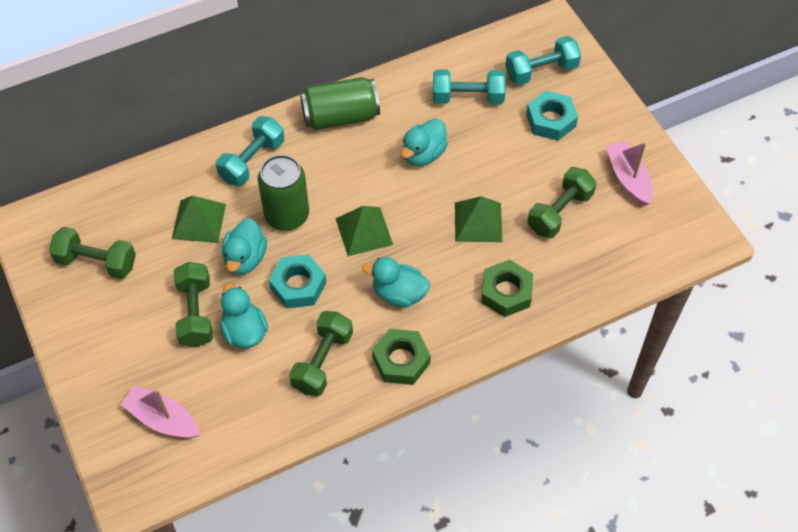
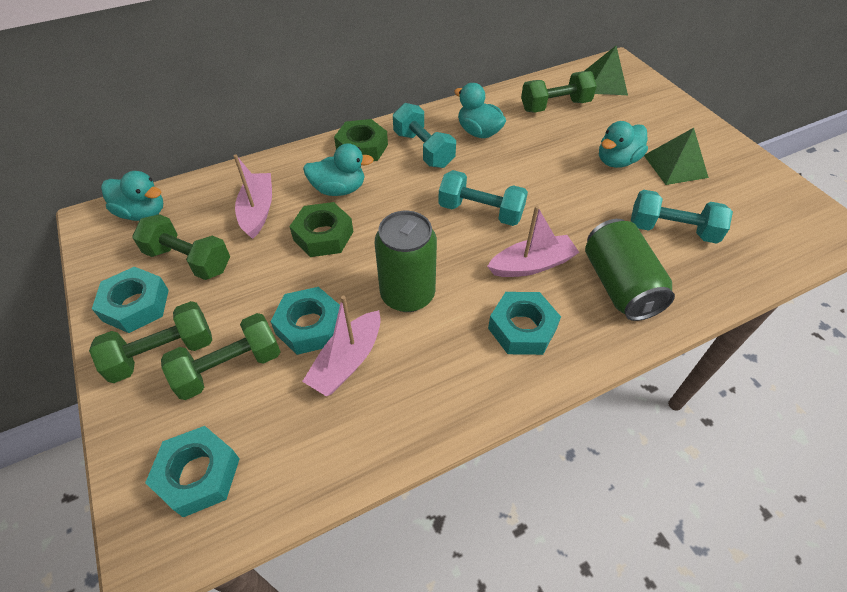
green pyramid: 3 -> 2
pink boat: 2 -> 3
turquoise nut: 2 -> 4

